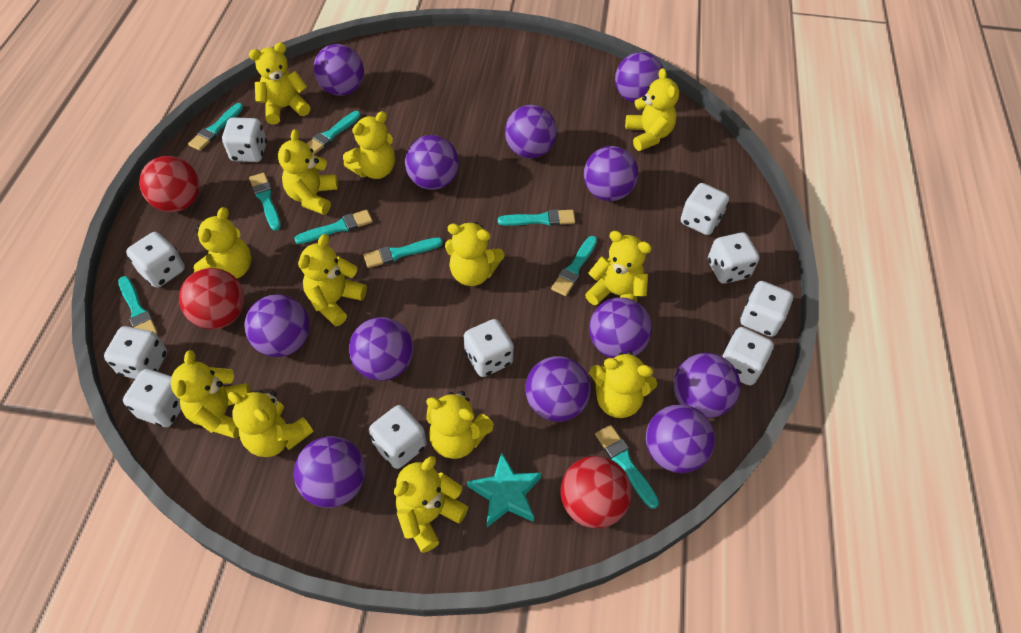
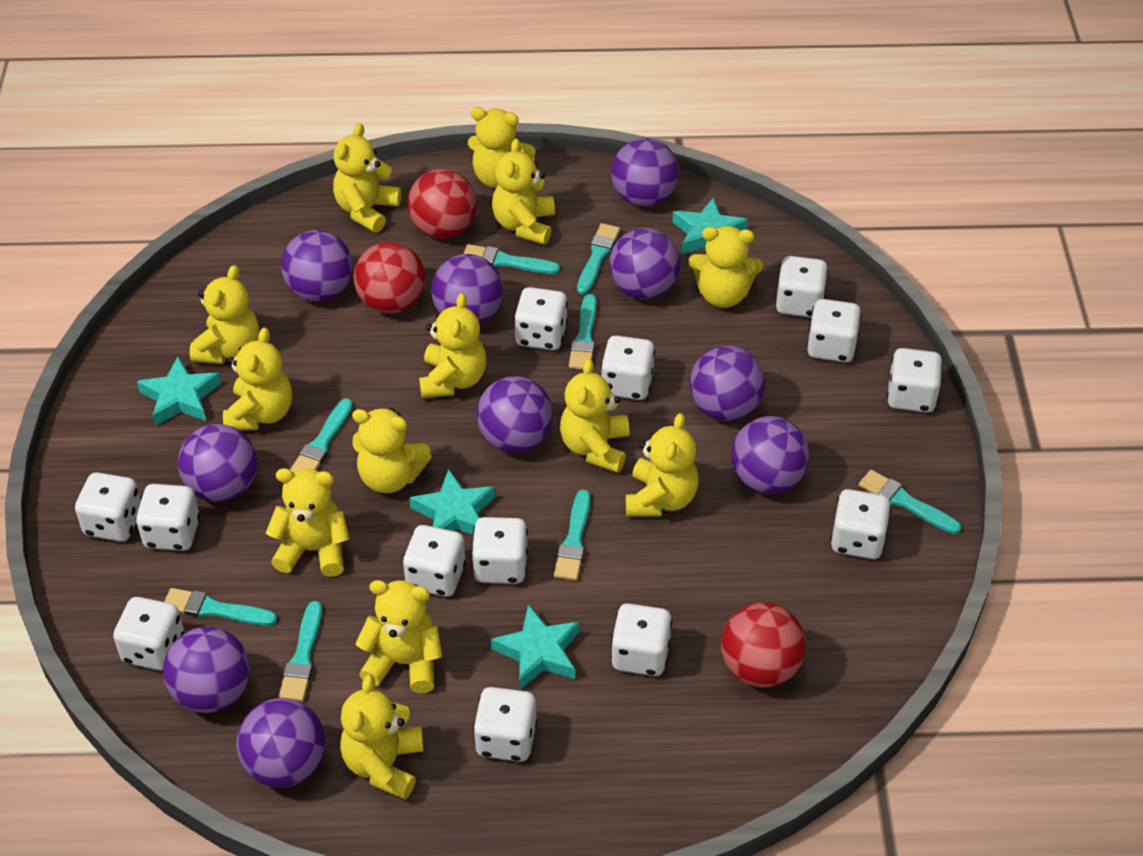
purple ball: 12 -> 10
turquoise brush: 9 -> 8
turquoise star: 1 -> 4
white dice: 10 -> 13

